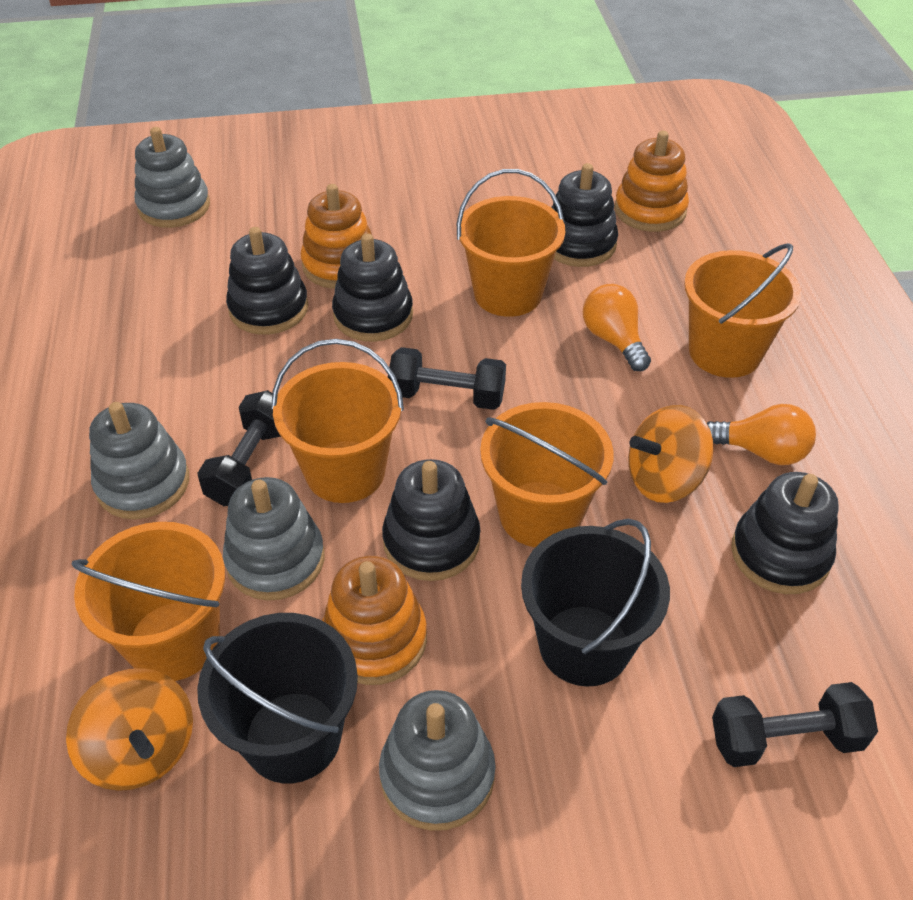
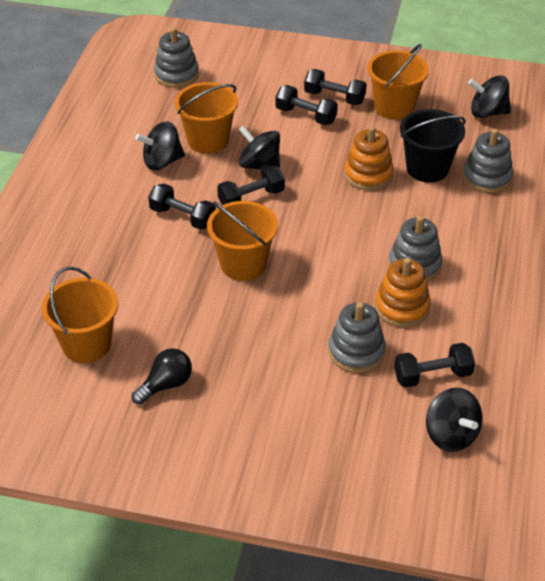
black bucket: 2 -> 1
black dumbbell: 3 -> 5
black light bulb: 0 -> 1
black spinning top: 0 -> 4
black stacking toy: 5 -> 0
orange bucket: 5 -> 4
orange light bulb: 2 -> 0
orange spinning top: 2 -> 0
orange stacking toy: 3 -> 2

